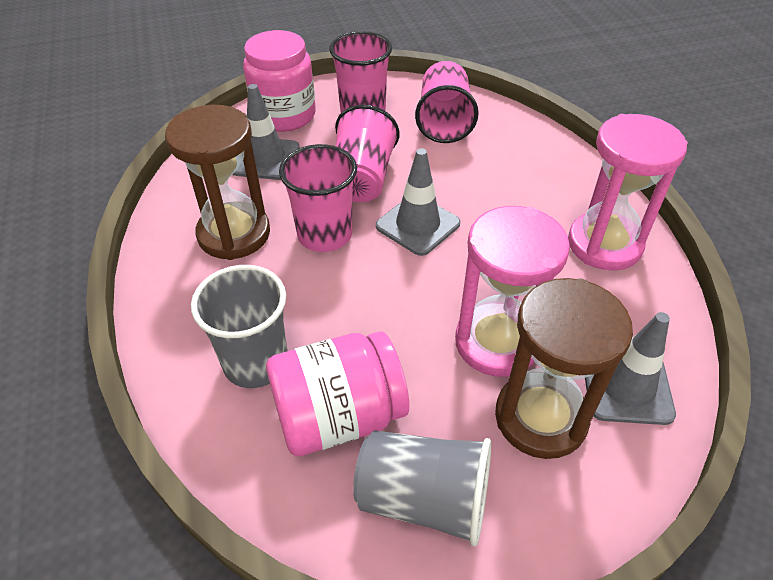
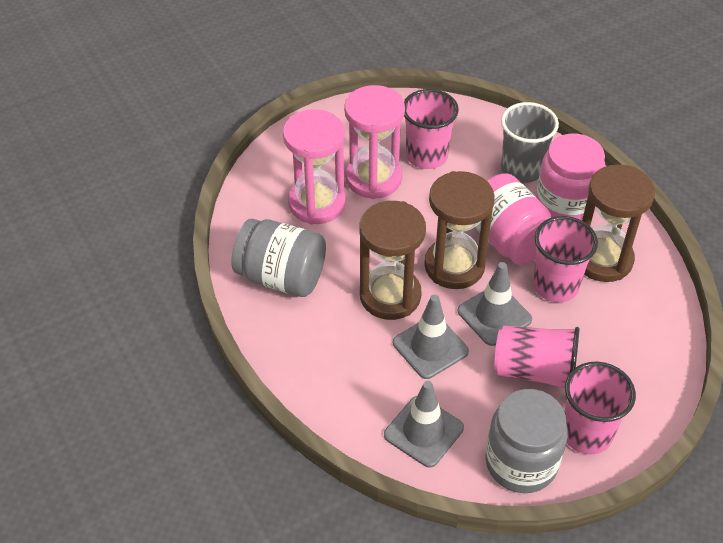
brown hourglass: 2 -> 3
grey cup: 2 -> 1
grey jar: 0 -> 2

